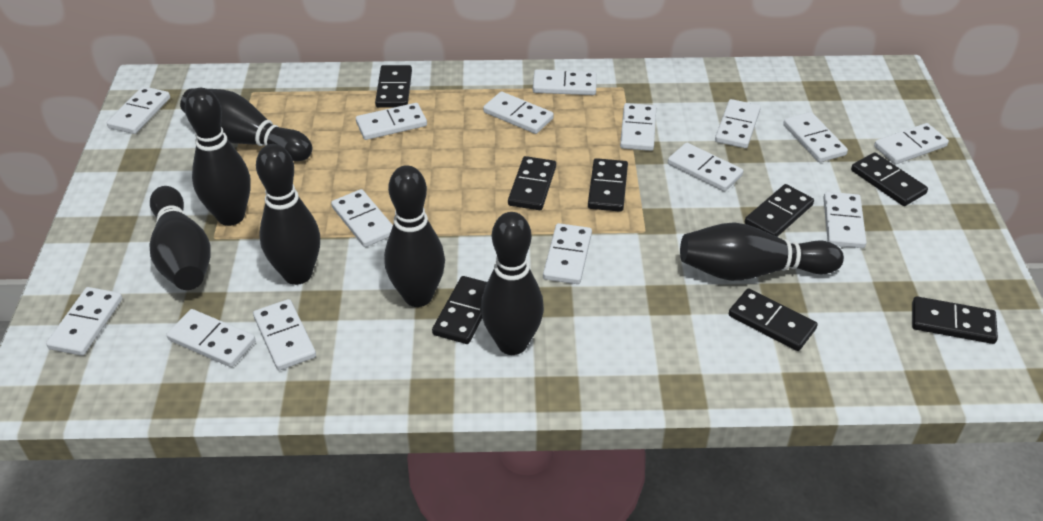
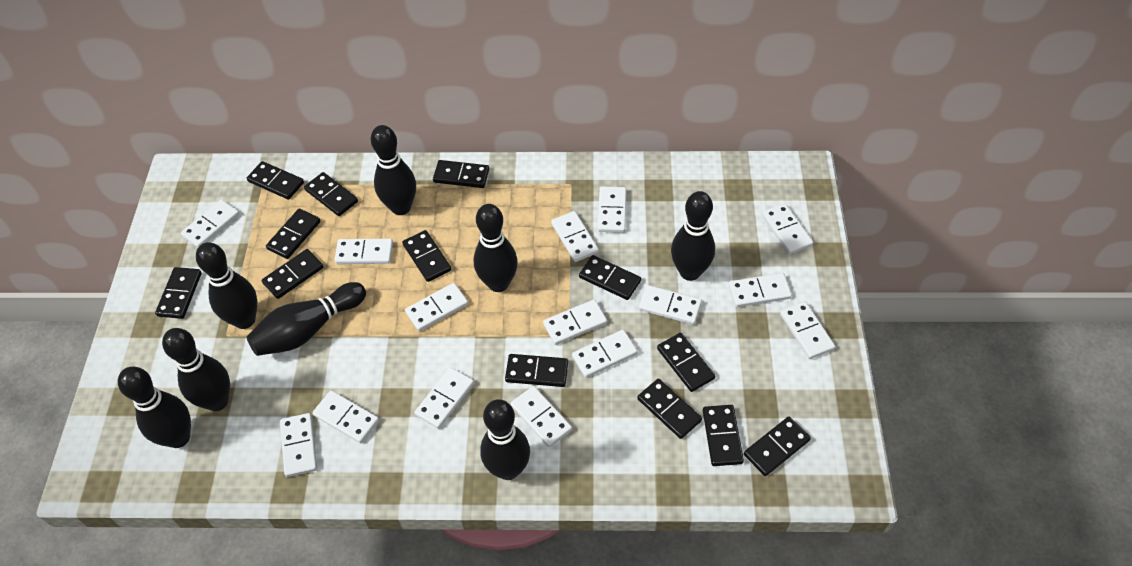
black bowling pin: 7 -> 8
black domino: 8 -> 13

